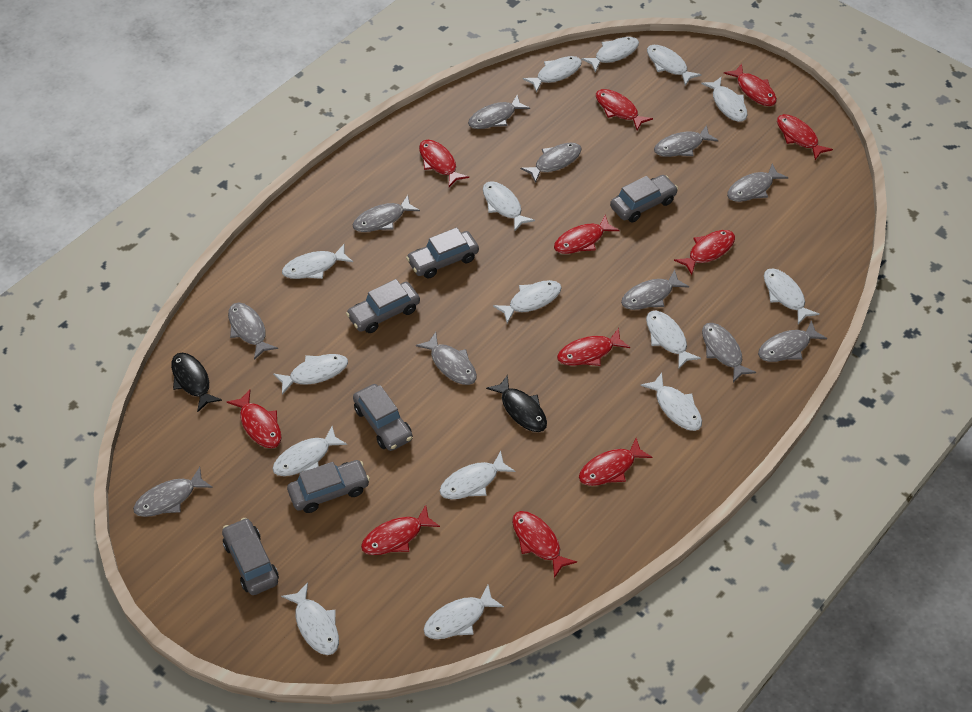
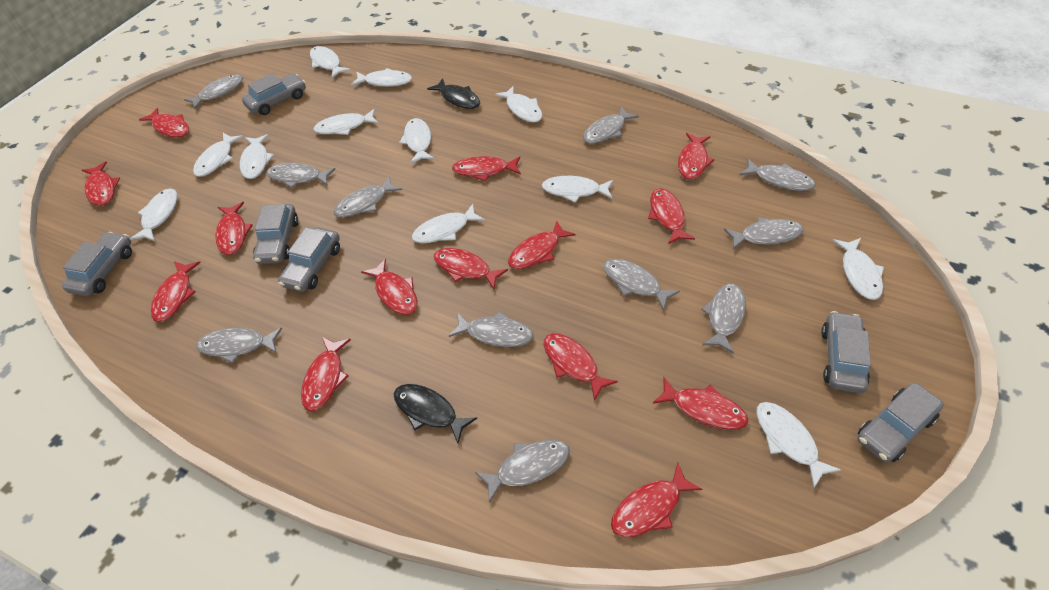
red fish: 11 -> 14
white fish: 15 -> 12

